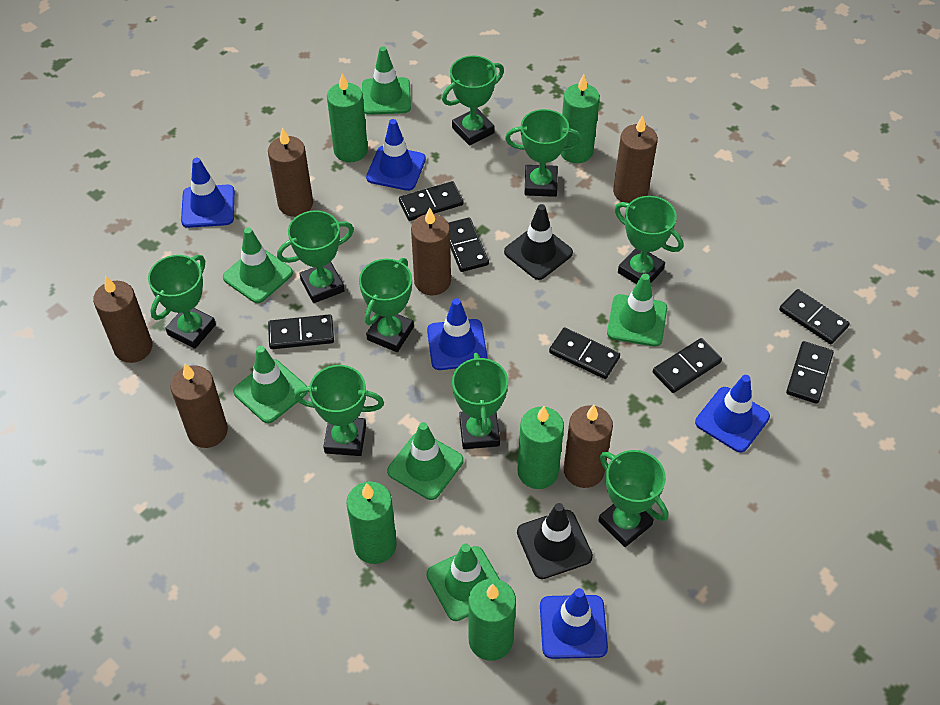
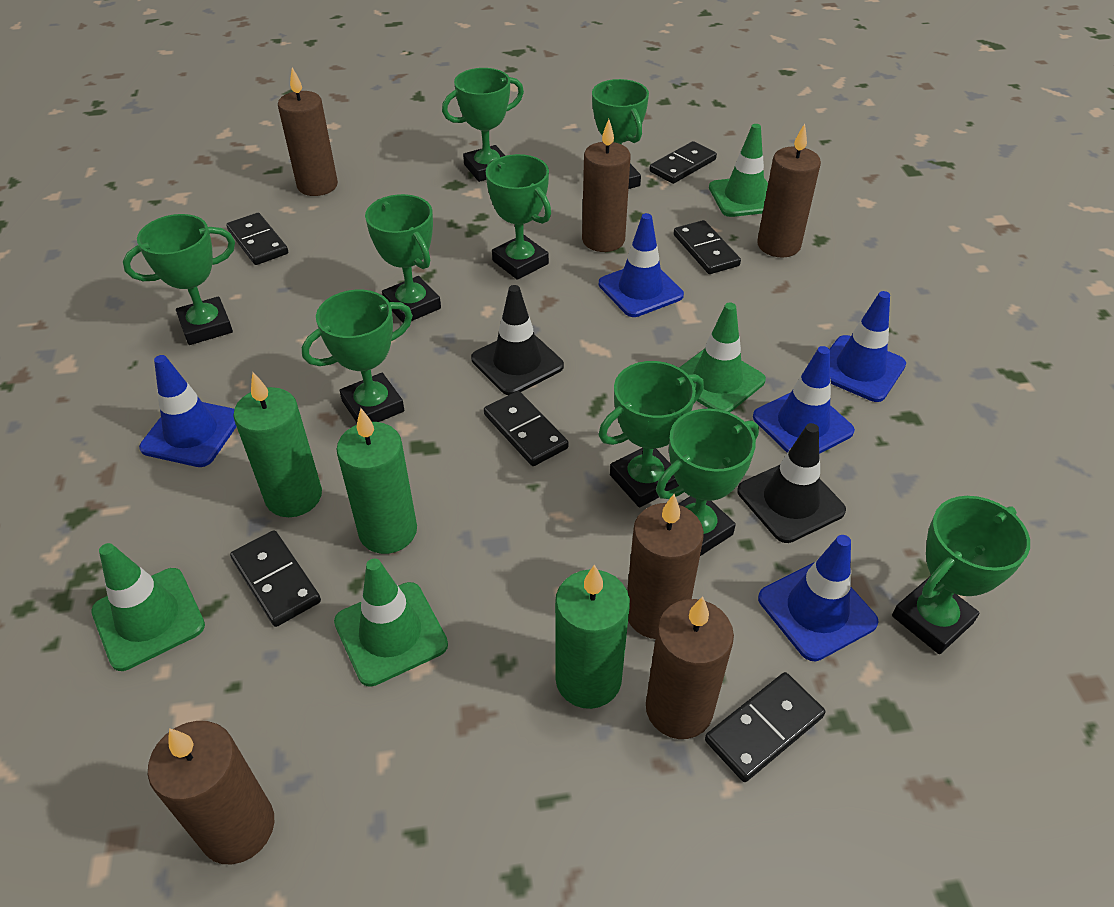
black domino: 7 -> 6
green candle: 5 -> 3
green traffic cone: 6 -> 4

